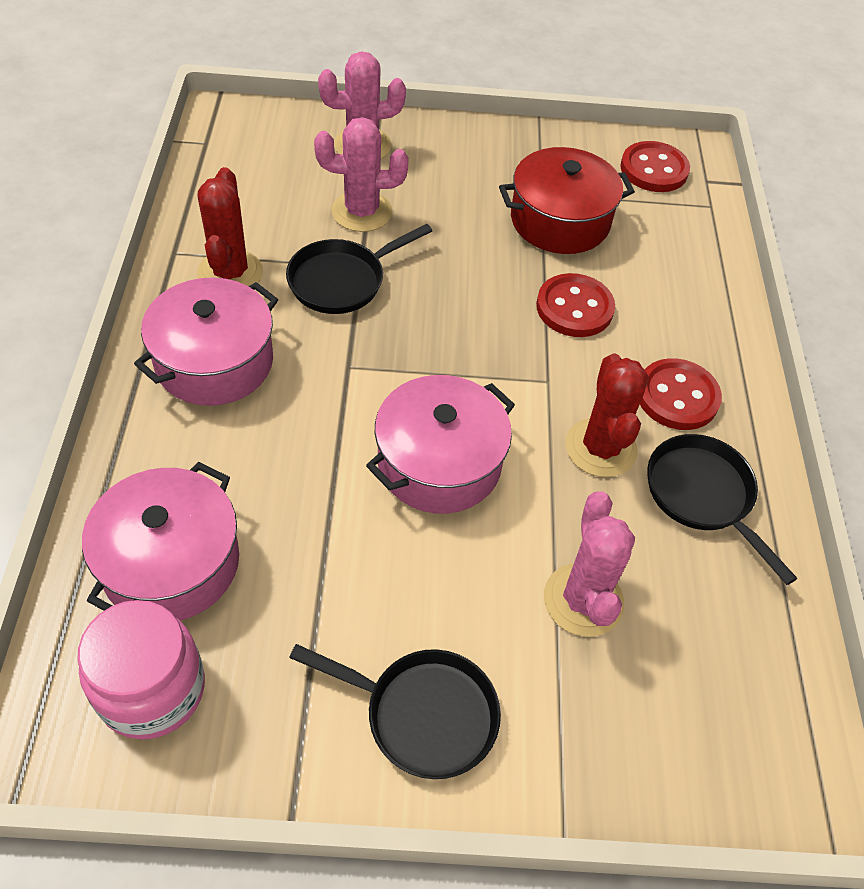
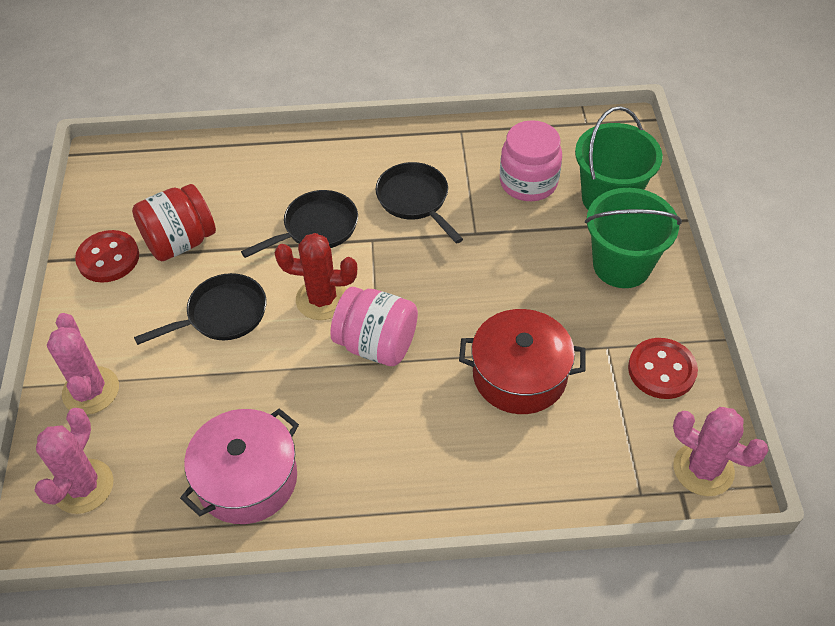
green bucket: 0 -> 2
pink jar: 1 -> 2
pink pot: 3 -> 1
red button: 3 -> 2
red cactus: 2 -> 1
red jar: 0 -> 1

